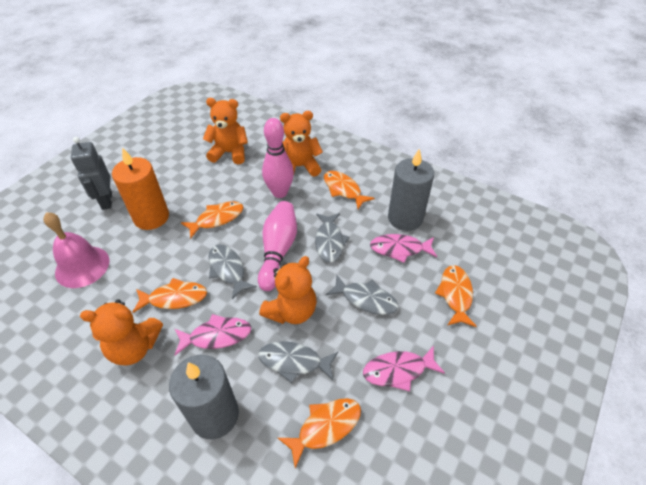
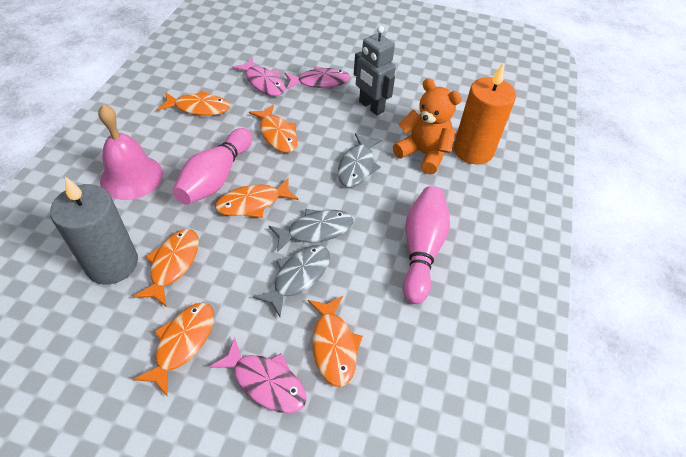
grey candle: 2 -> 1
grey fish: 4 -> 3
orange fish: 5 -> 6
orange teddy bear: 4 -> 1

